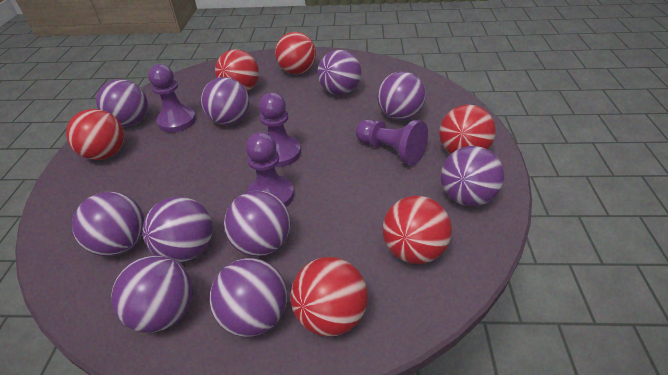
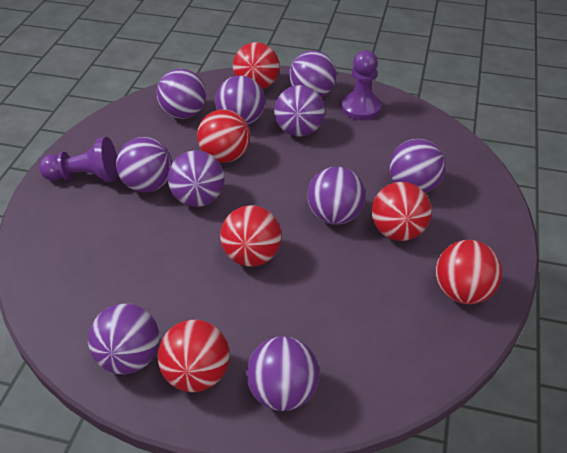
purple pawn: 4 -> 2

